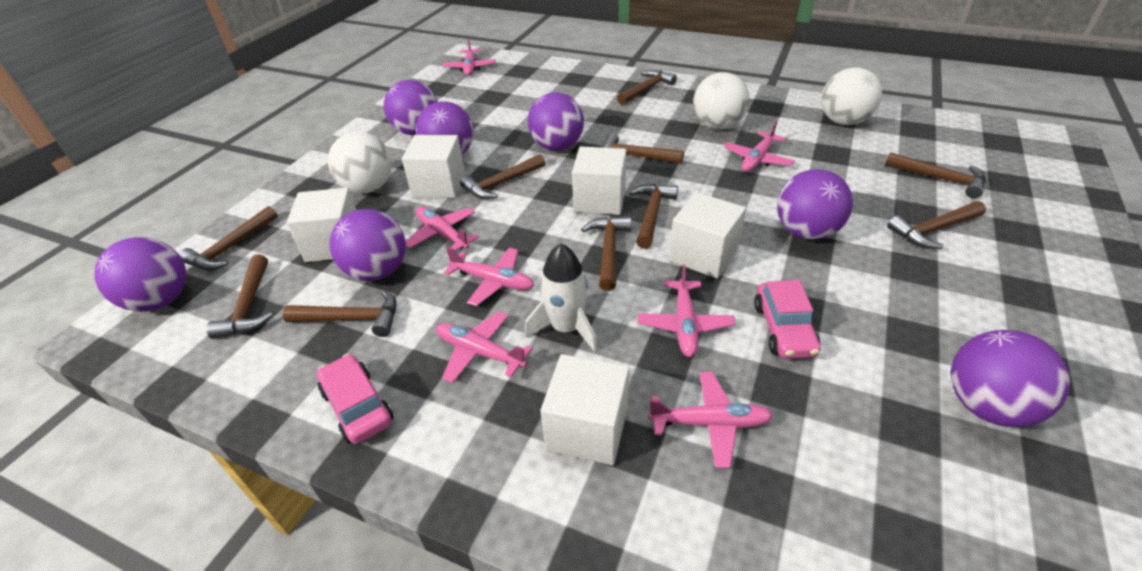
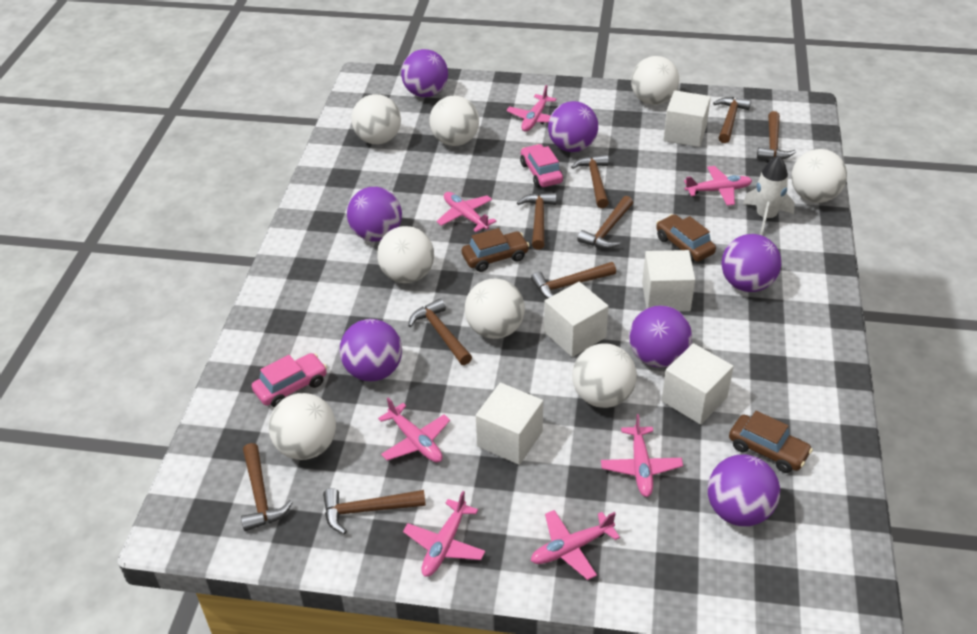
brown car: 0 -> 3
brown hammer: 10 -> 9
white ball: 3 -> 8

